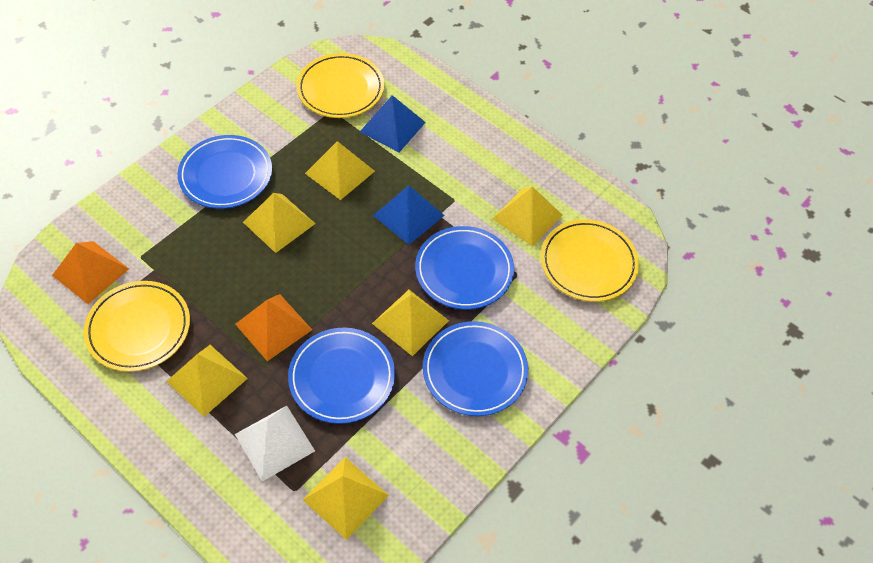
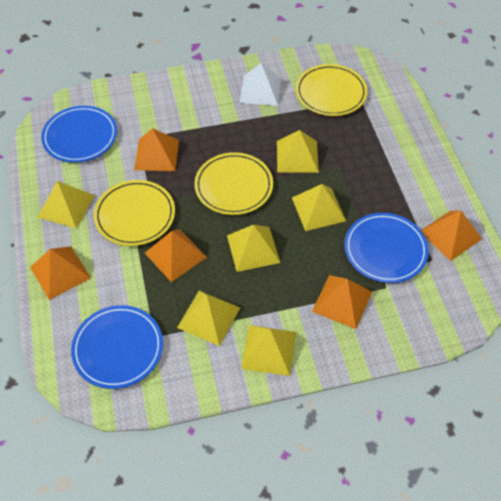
blue plate: 4 -> 3
blue pyramid: 2 -> 0
orange pyramid: 2 -> 5

